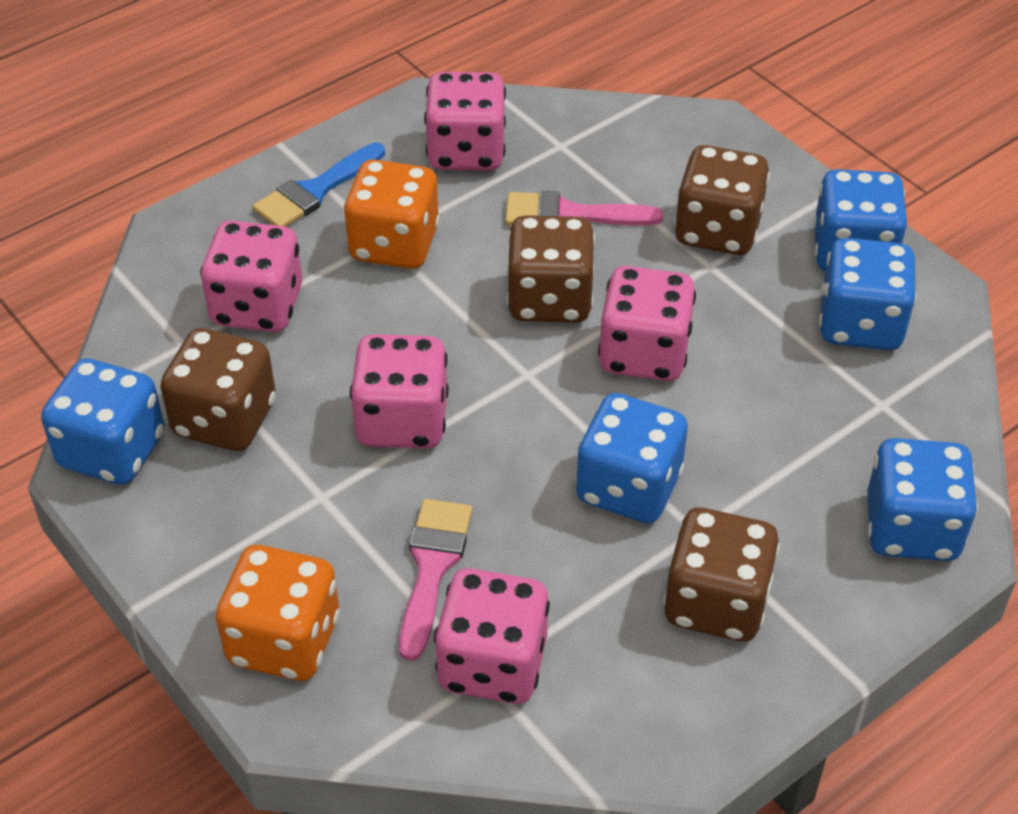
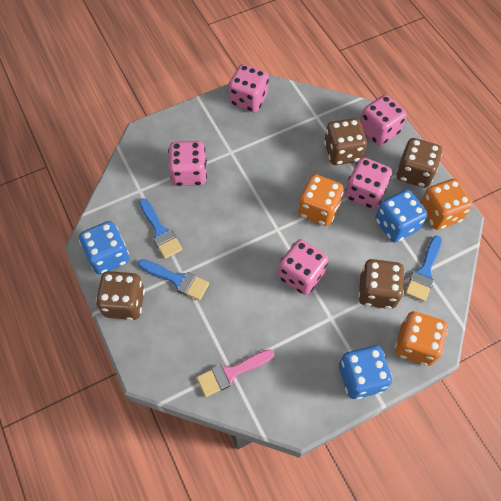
blue brush: 1 -> 3
blue dice: 5 -> 3
orange dice: 2 -> 3
pink brush: 2 -> 1

